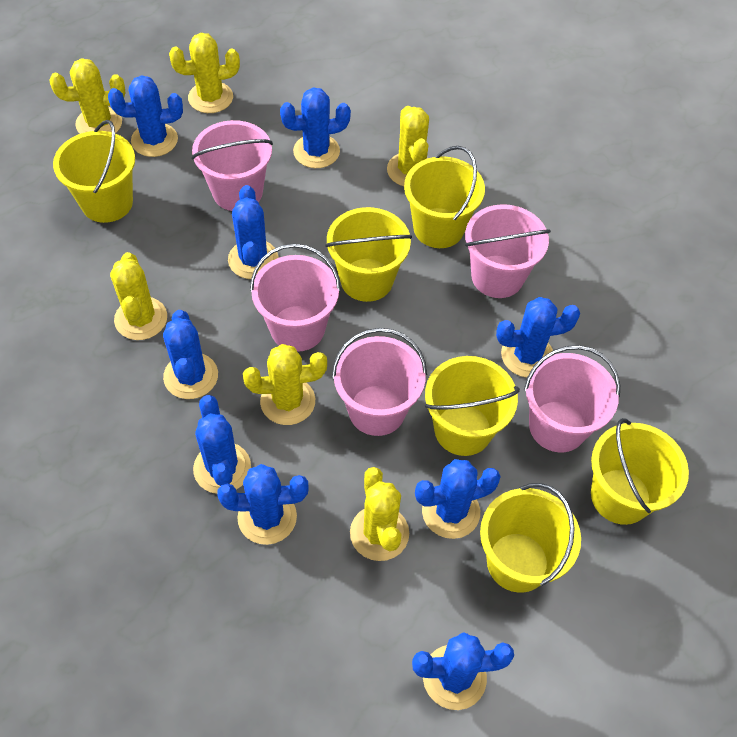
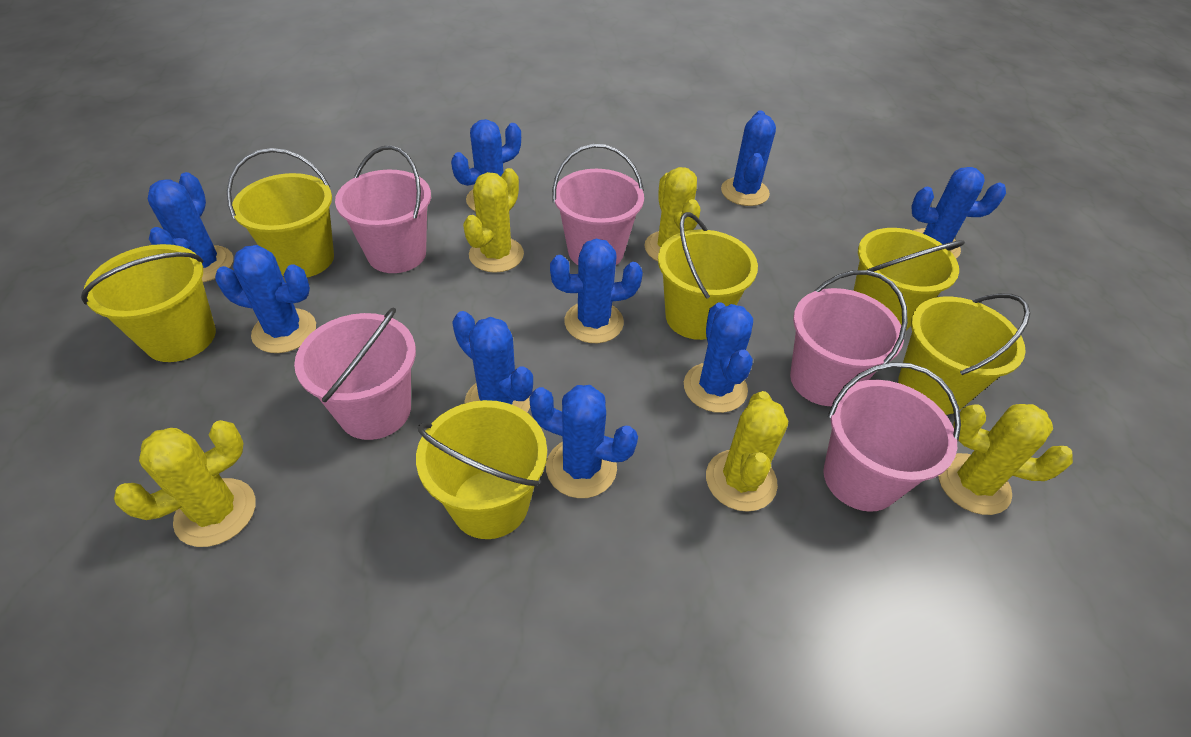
yellow cactus: 6 -> 5

